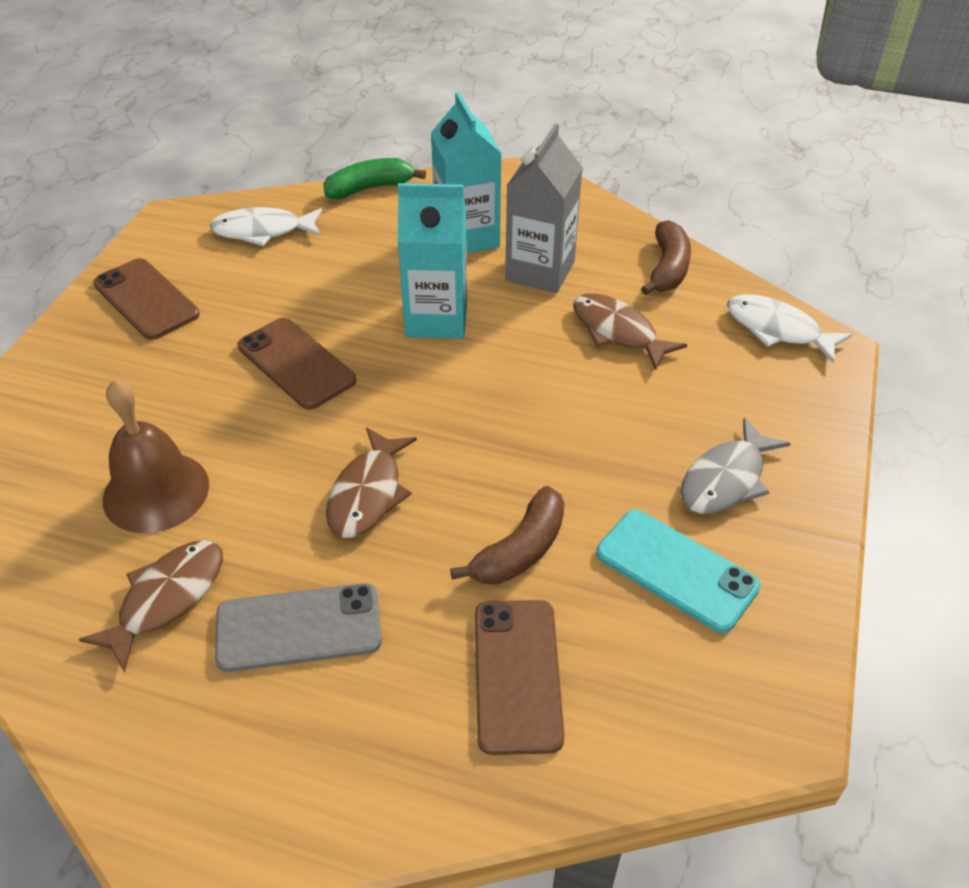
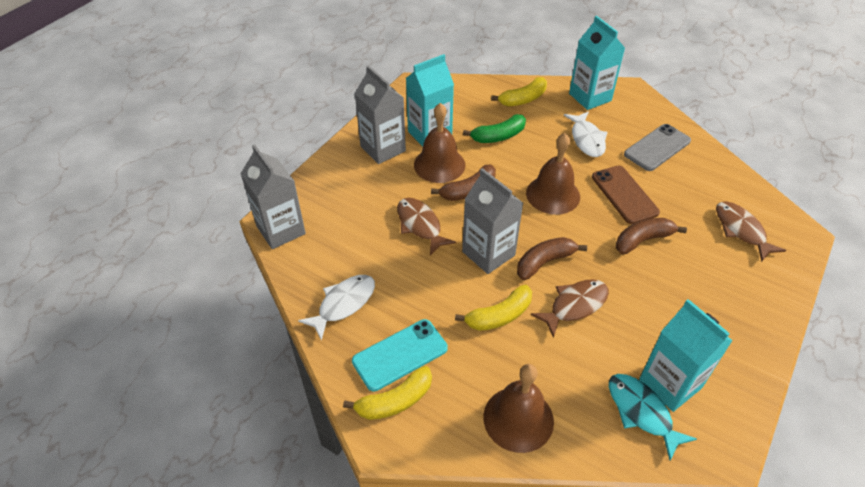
brown banana: 2 -> 3
brown bell: 1 -> 3
brown phone: 3 -> 1
grey carton: 1 -> 3
grey fish: 1 -> 0
turquoise carton: 2 -> 3
turquoise fish: 0 -> 1
yellow banana: 0 -> 3

